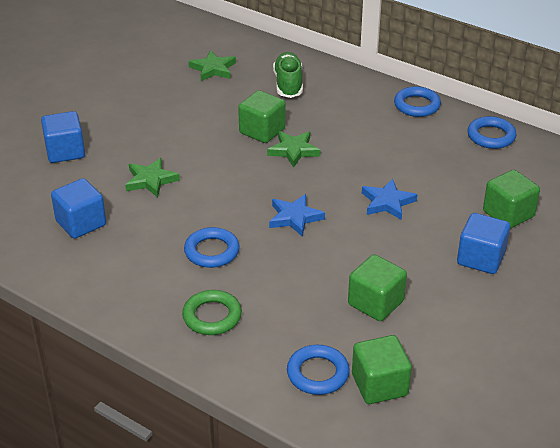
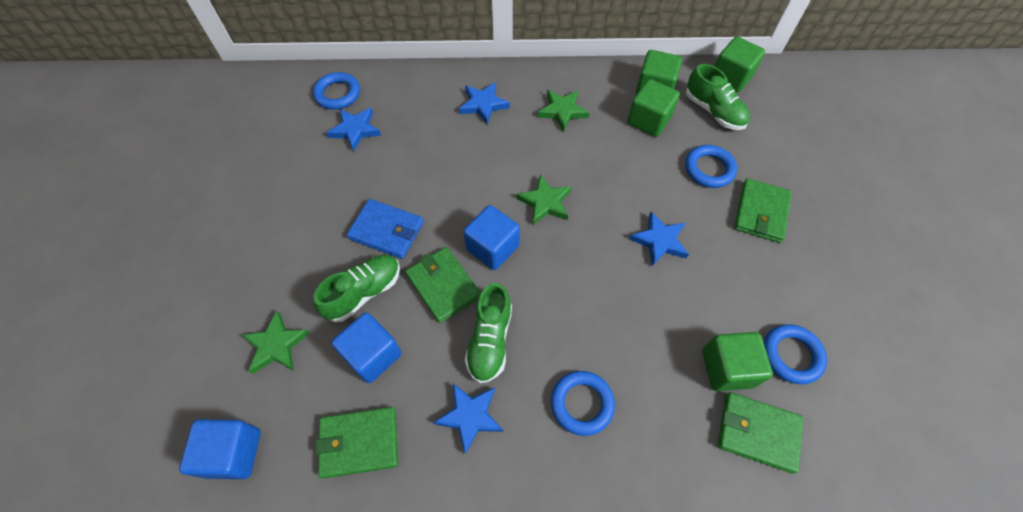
blue star: 2 -> 4
blue wallet: 0 -> 1
green ring: 1 -> 0
green shoe: 1 -> 3
green wallet: 0 -> 4

